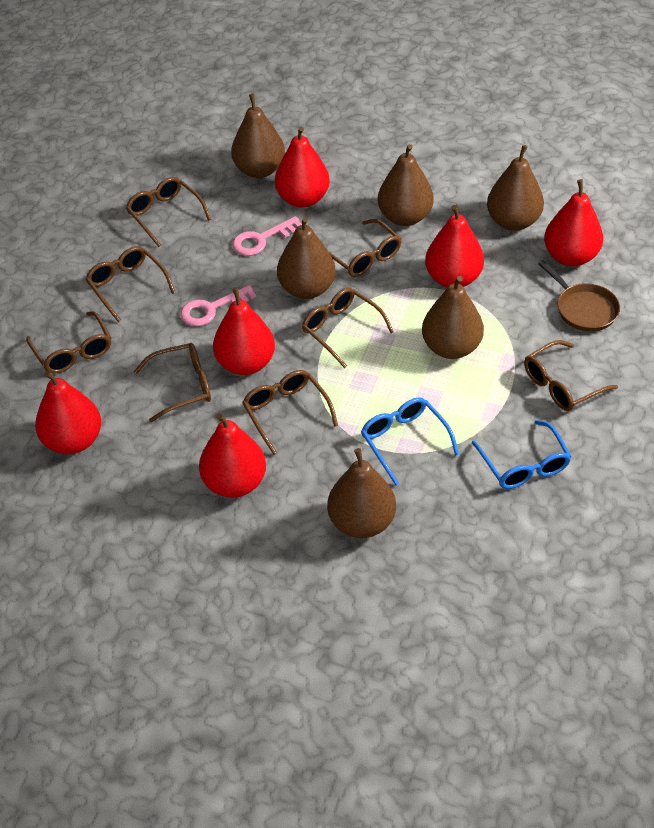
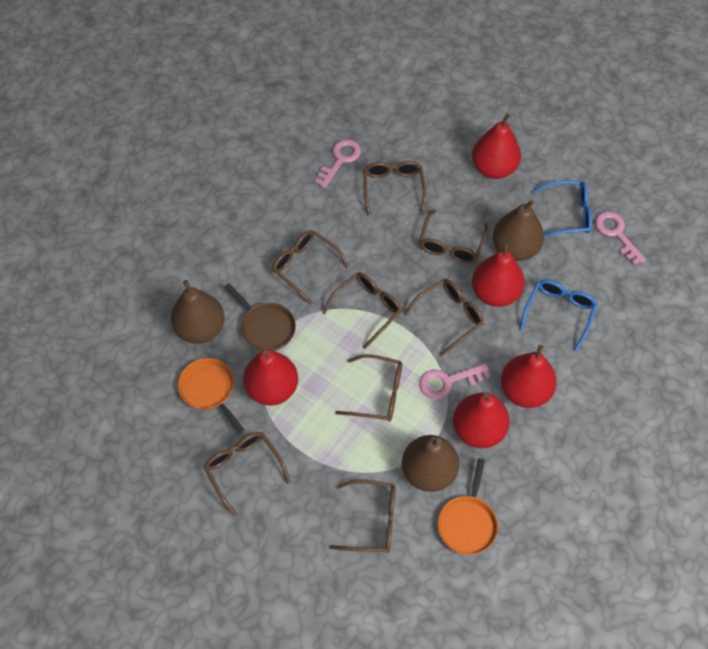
brown pear: 6 -> 3
orange pan: 0 -> 2
pink key: 2 -> 3
red pear: 6 -> 5

